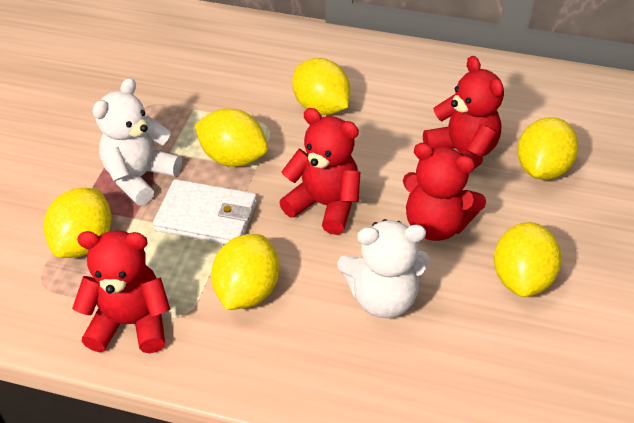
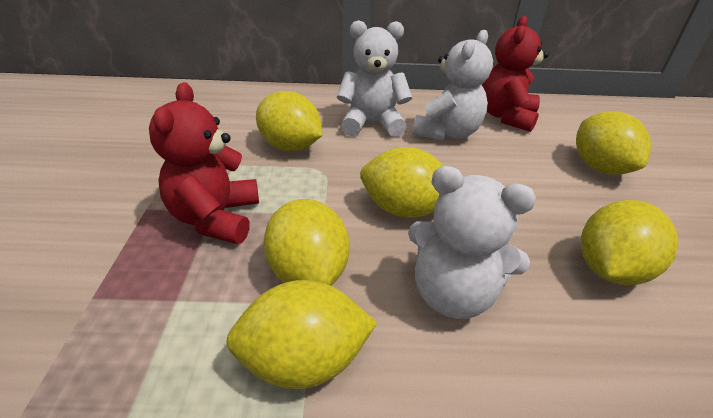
red teddy bear: 4 -> 2
white teddy bear: 2 -> 3
white wallet: 1 -> 0

